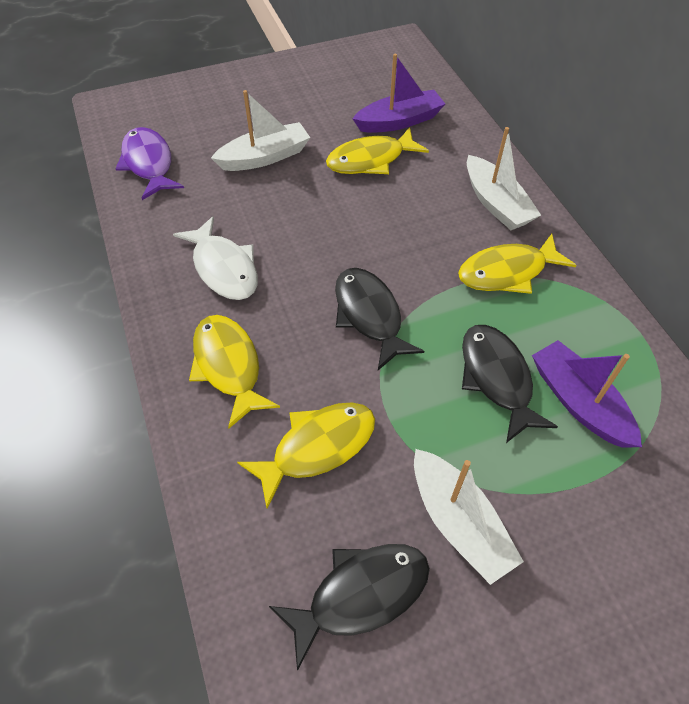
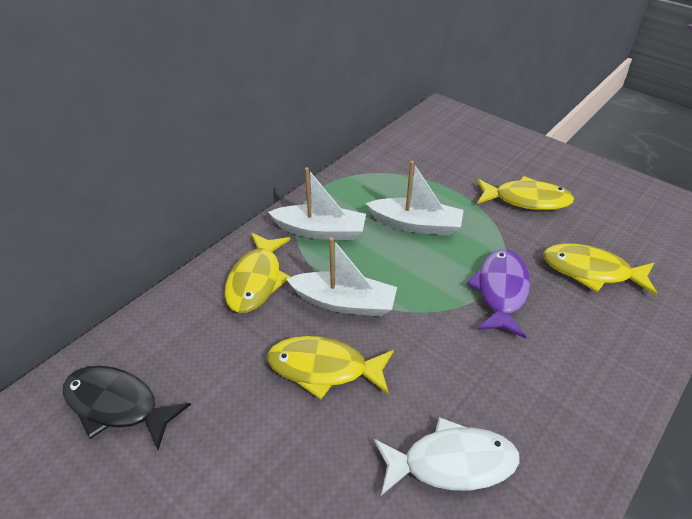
black fish: 3 -> 1
purple boat: 2 -> 0

